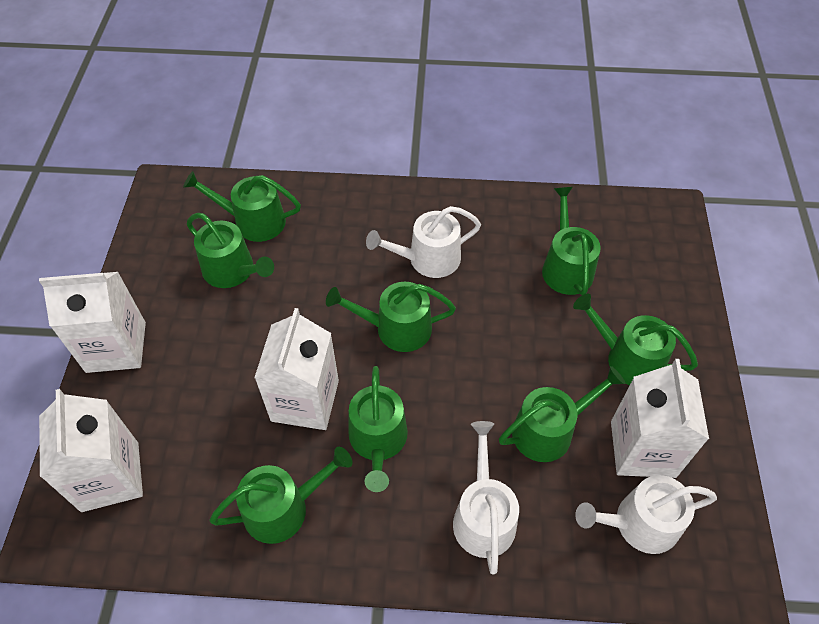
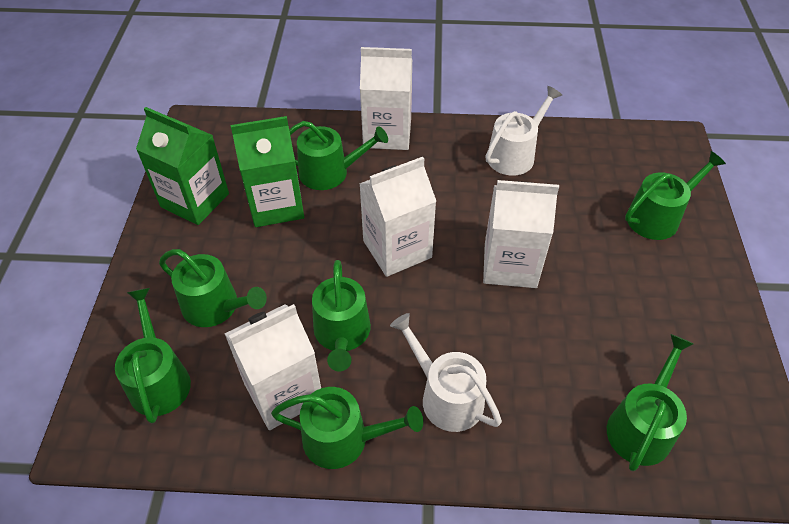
green carton: 0 -> 2
green watering can: 8 -> 7
white watering can: 3 -> 2

